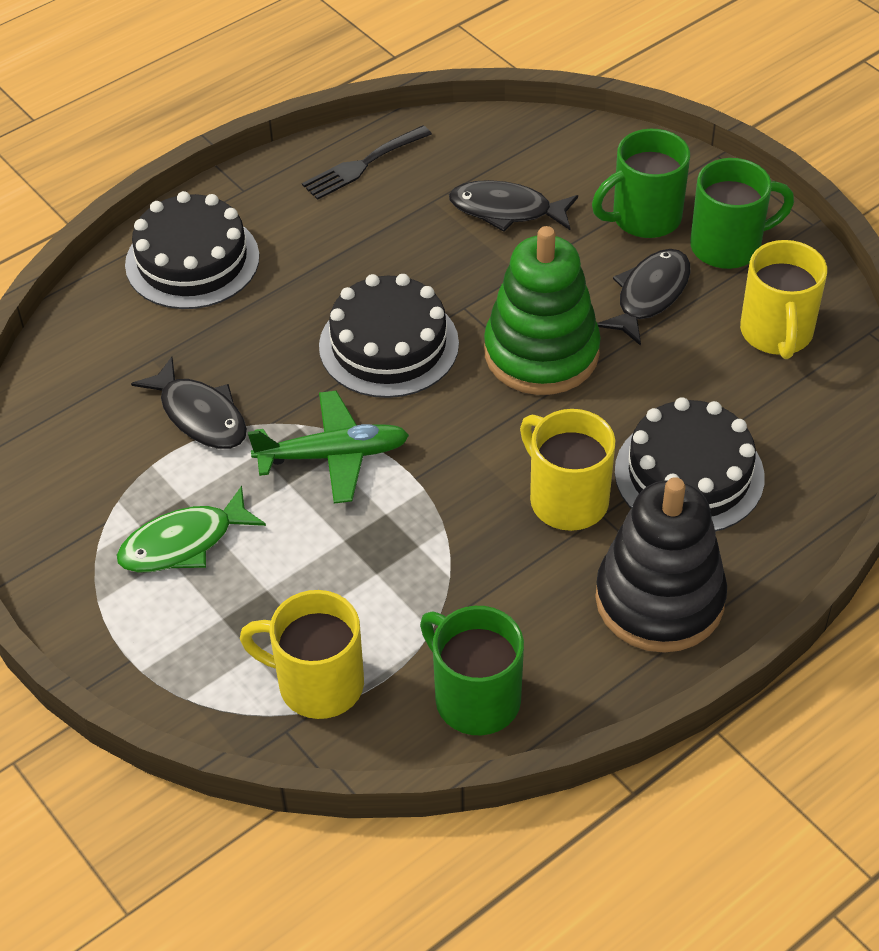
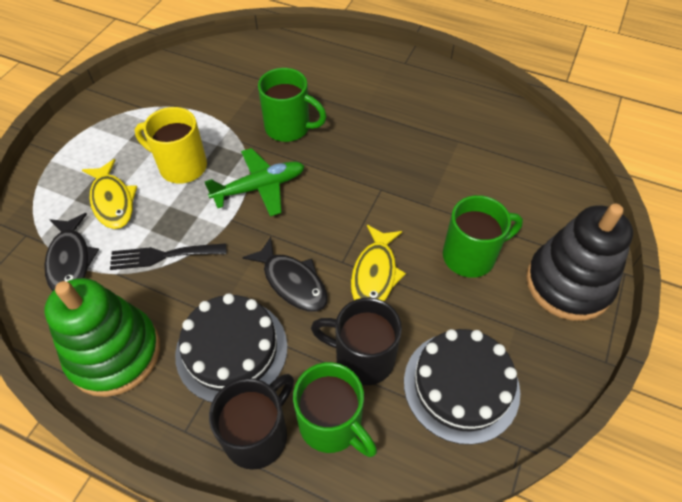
black cake: 3 -> 2
black fish: 3 -> 2
black mug: 0 -> 2
green fish: 1 -> 0
yellow fish: 0 -> 2
yellow mug: 3 -> 1

